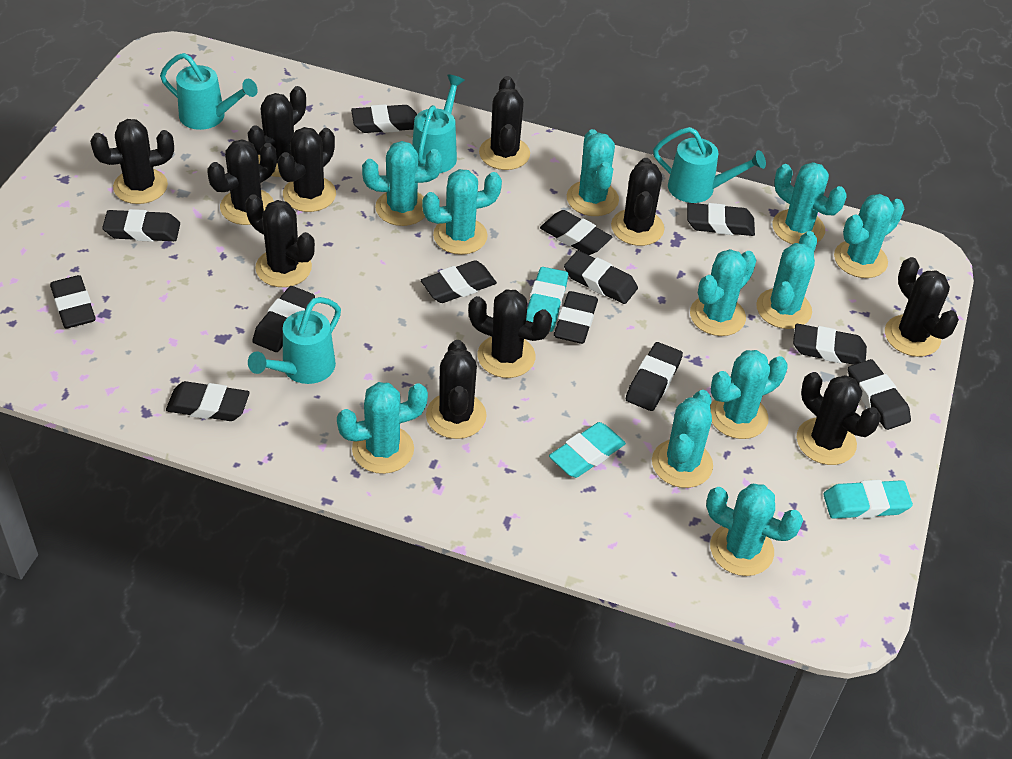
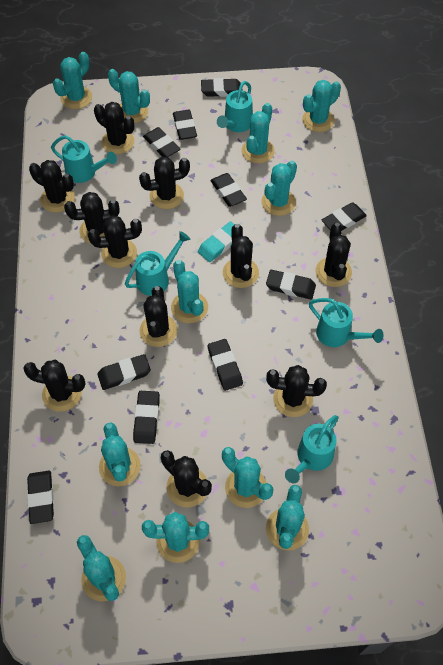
black eraser: 13 -> 10
turquoise eraser: 3 -> 1
turquoise watering can: 4 -> 5

